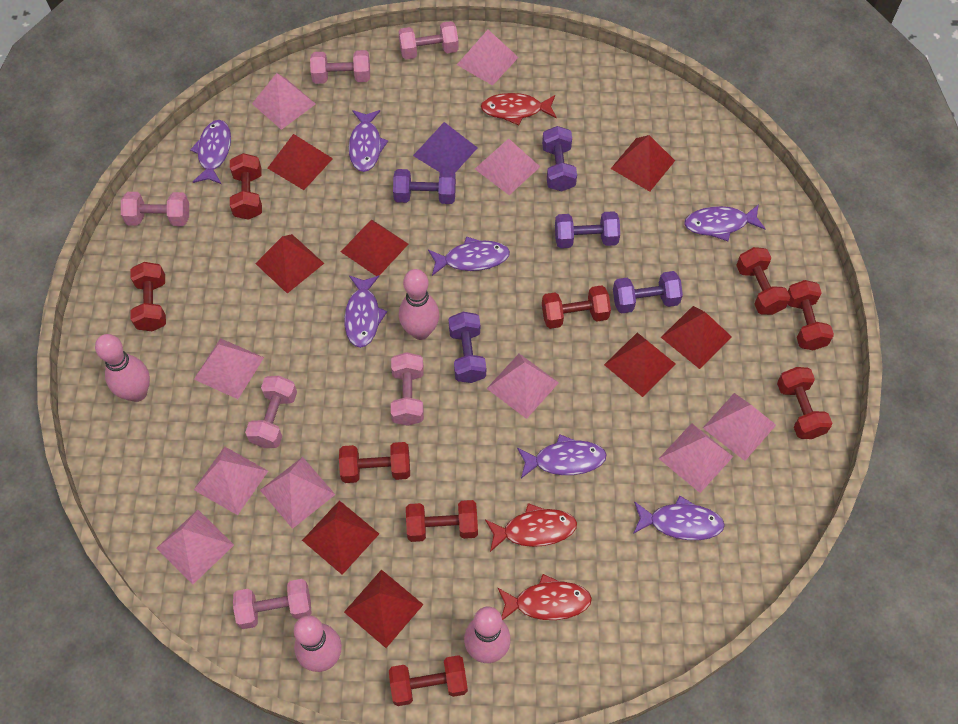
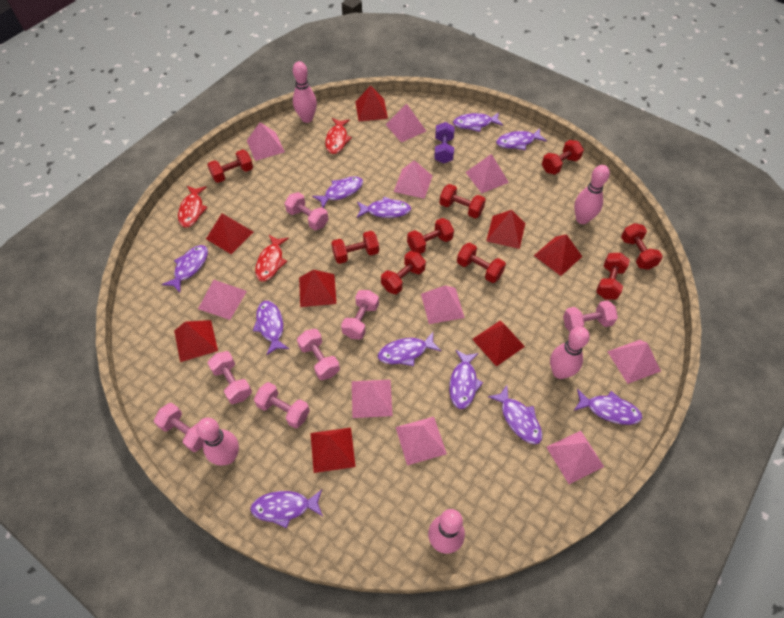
pink bowling pin: 4 -> 5
pink dumbbell: 6 -> 7
purple dumbbell: 5 -> 1
purple fish: 7 -> 11
purple pyramid: 1 -> 0

